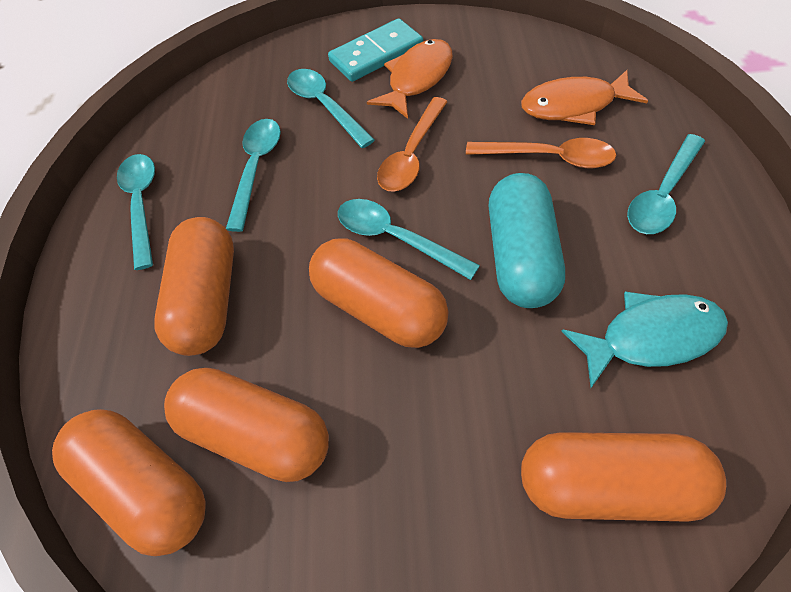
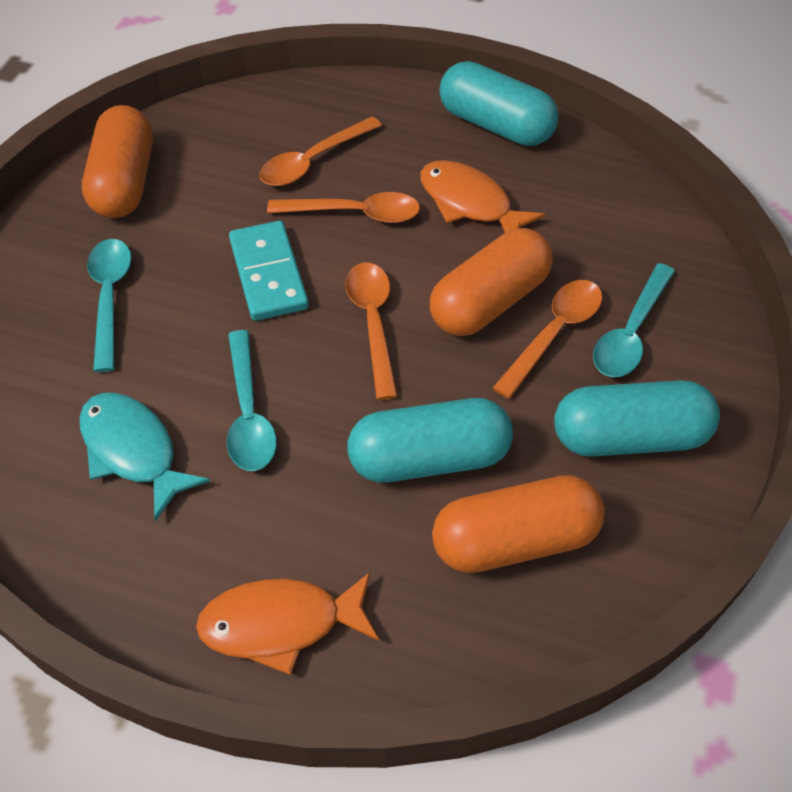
orange capsule: 5 -> 3
orange spoon: 2 -> 4
turquoise capsule: 1 -> 3
turquoise spoon: 5 -> 3

